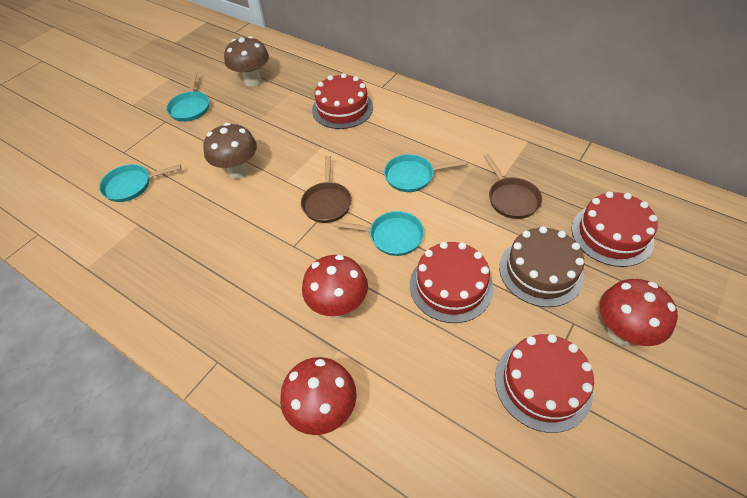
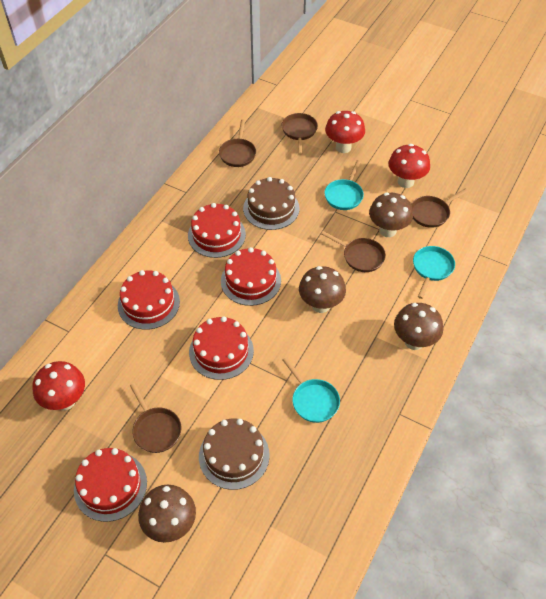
brown cake: 1 -> 2
brown mushroom: 2 -> 4
brown pan: 2 -> 5
red cake: 4 -> 5
turquoise pan: 4 -> 3

